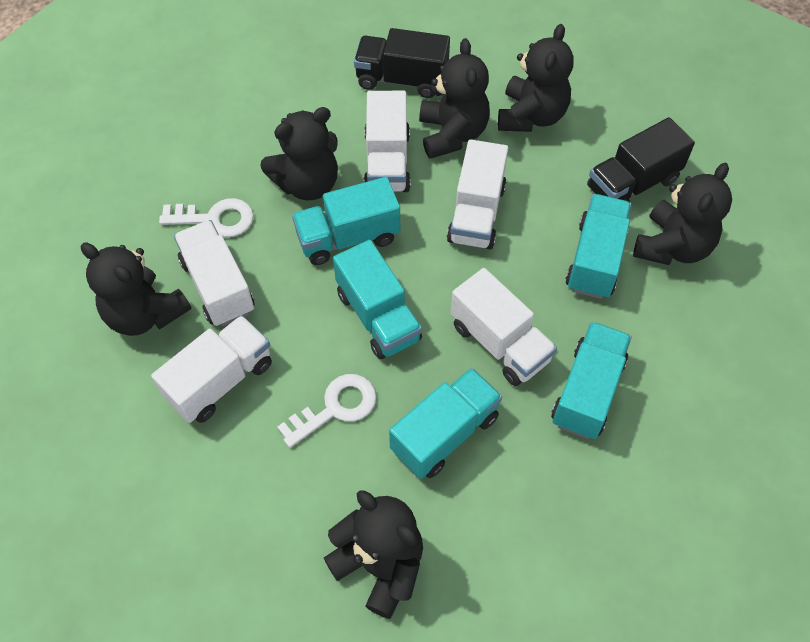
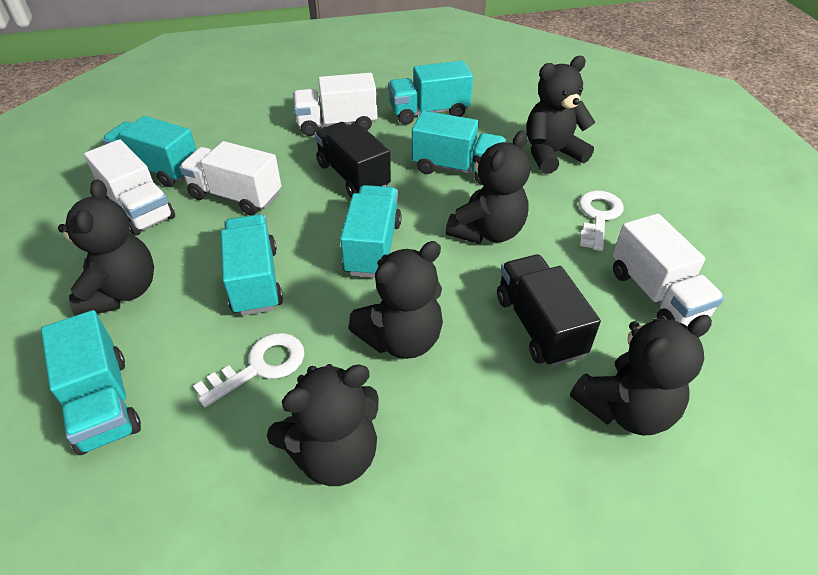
turquoise truck: 5 -> 6
white truck: 5 -> 4

